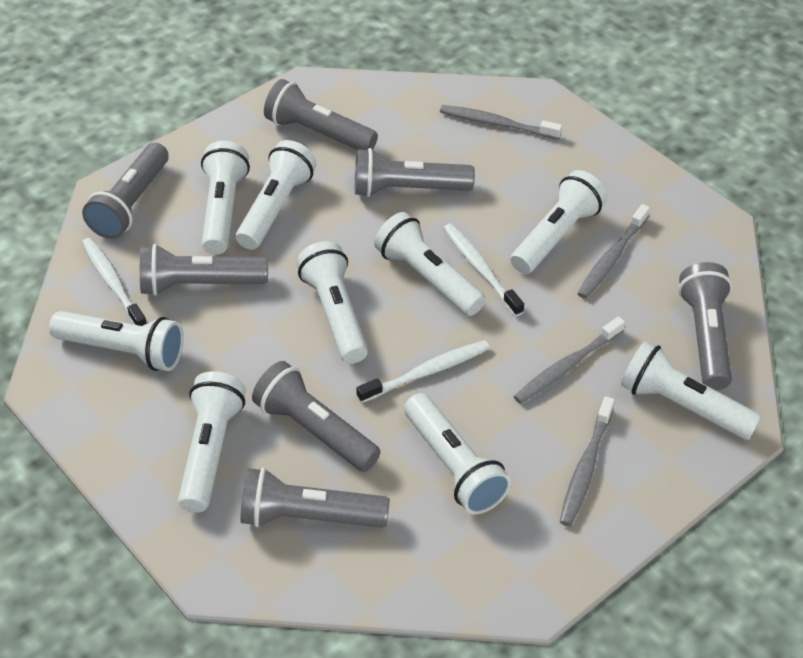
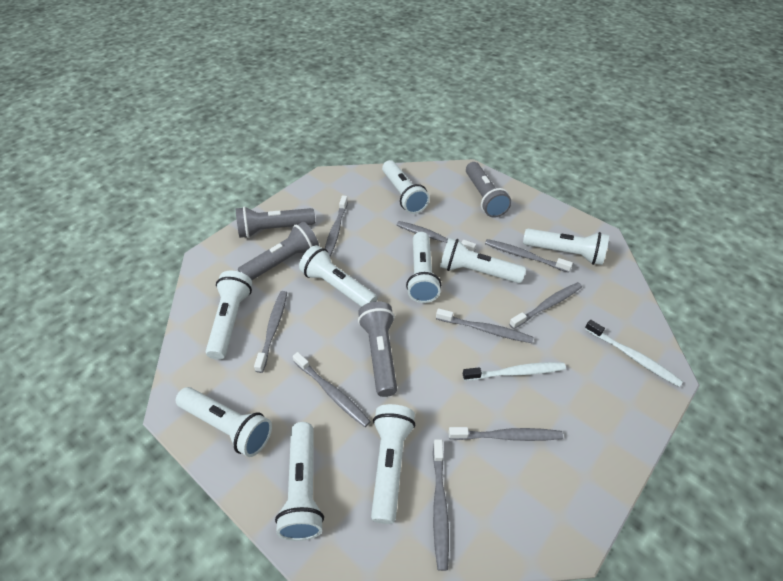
grey flashlight: 7 -> 4
grey toothbrush: 4 -> 9
white toothbrush: 3 -> 2

